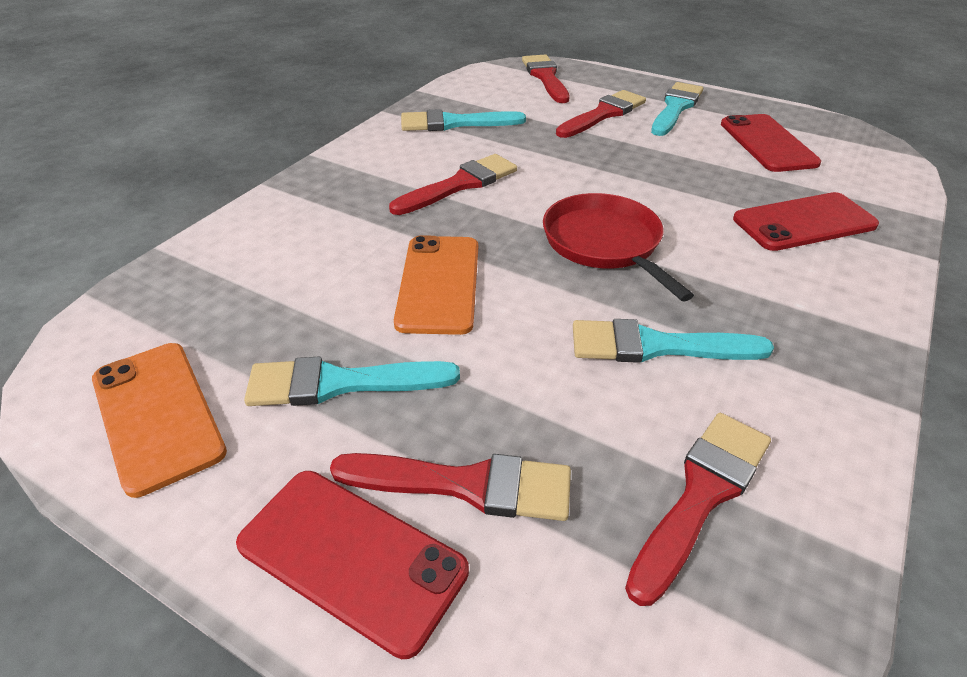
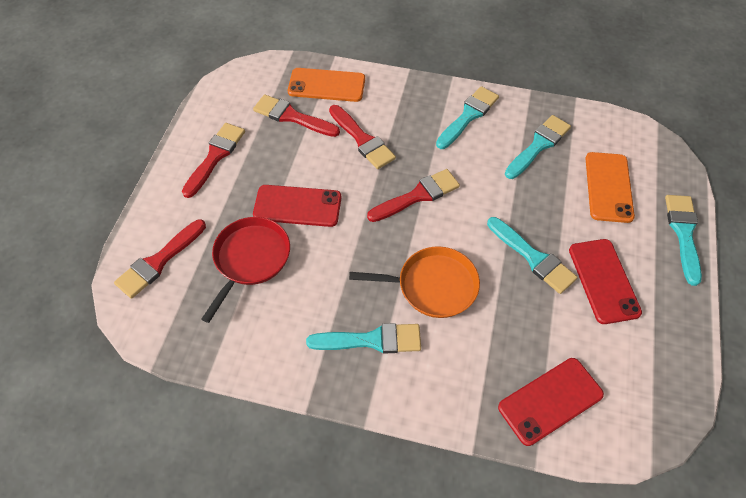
orange pan: 0 -> 1
turquoise brush: 4 -> 5

